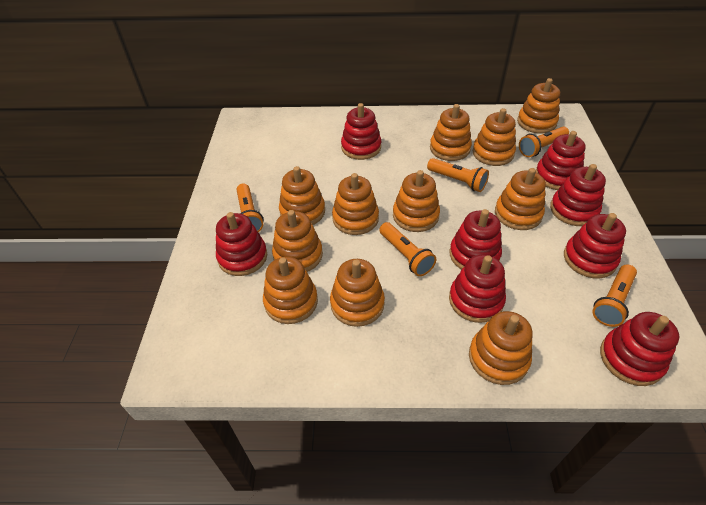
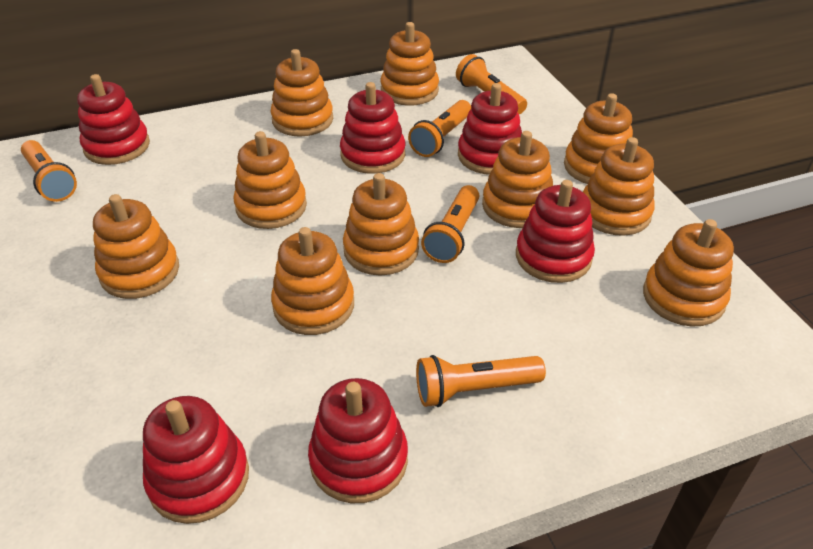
orange stacking toy: 11 -> 10
red stacking toy: 8 -> 6

